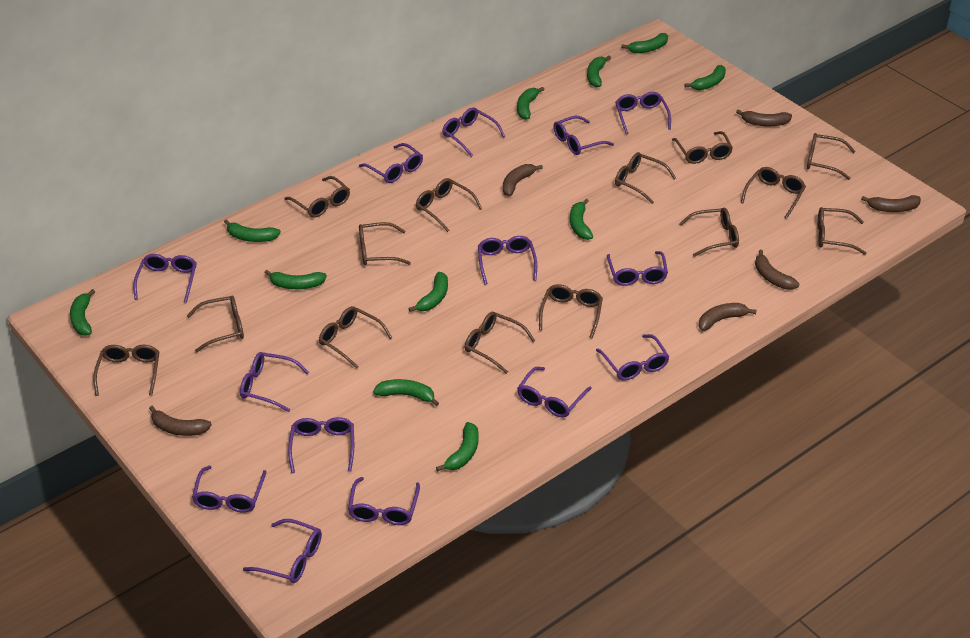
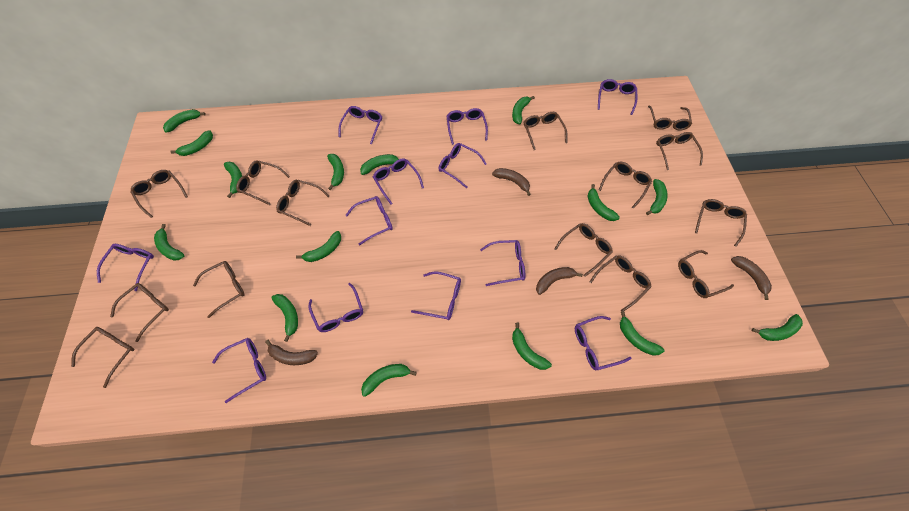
brown banana: 6 -> 4
green banana: 11 -> 15
purple glasses: 14 -> 12

